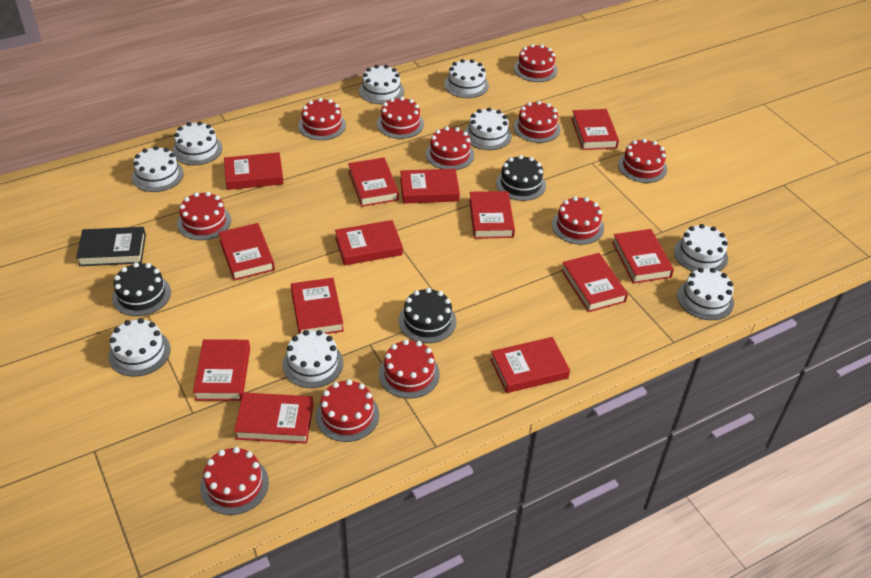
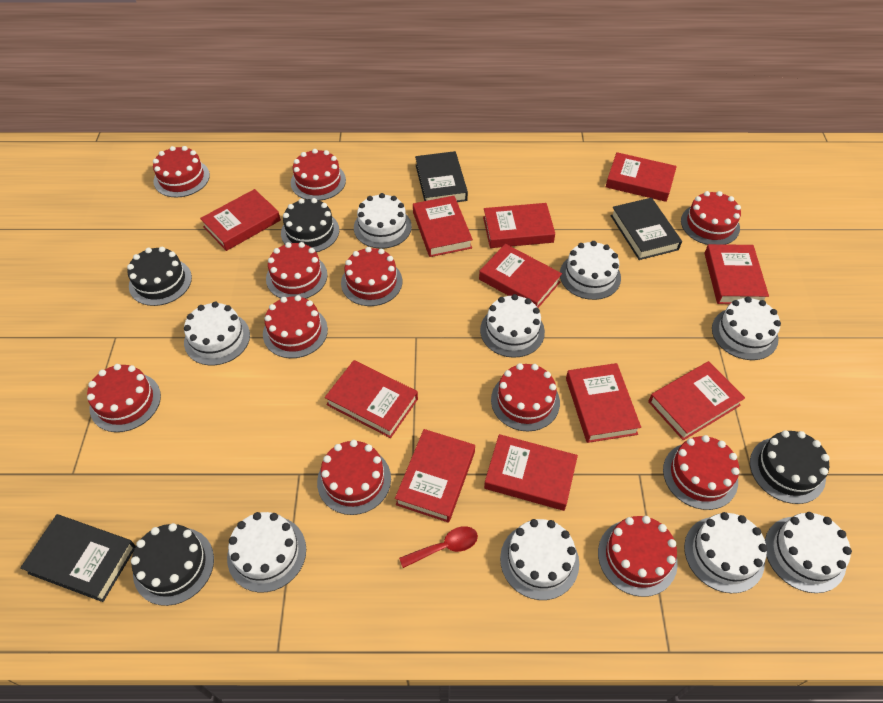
black book: 1 -> 3
black cake: 3 -> 4
red book: 13 -> 11
red spoon: 0 -> 1

